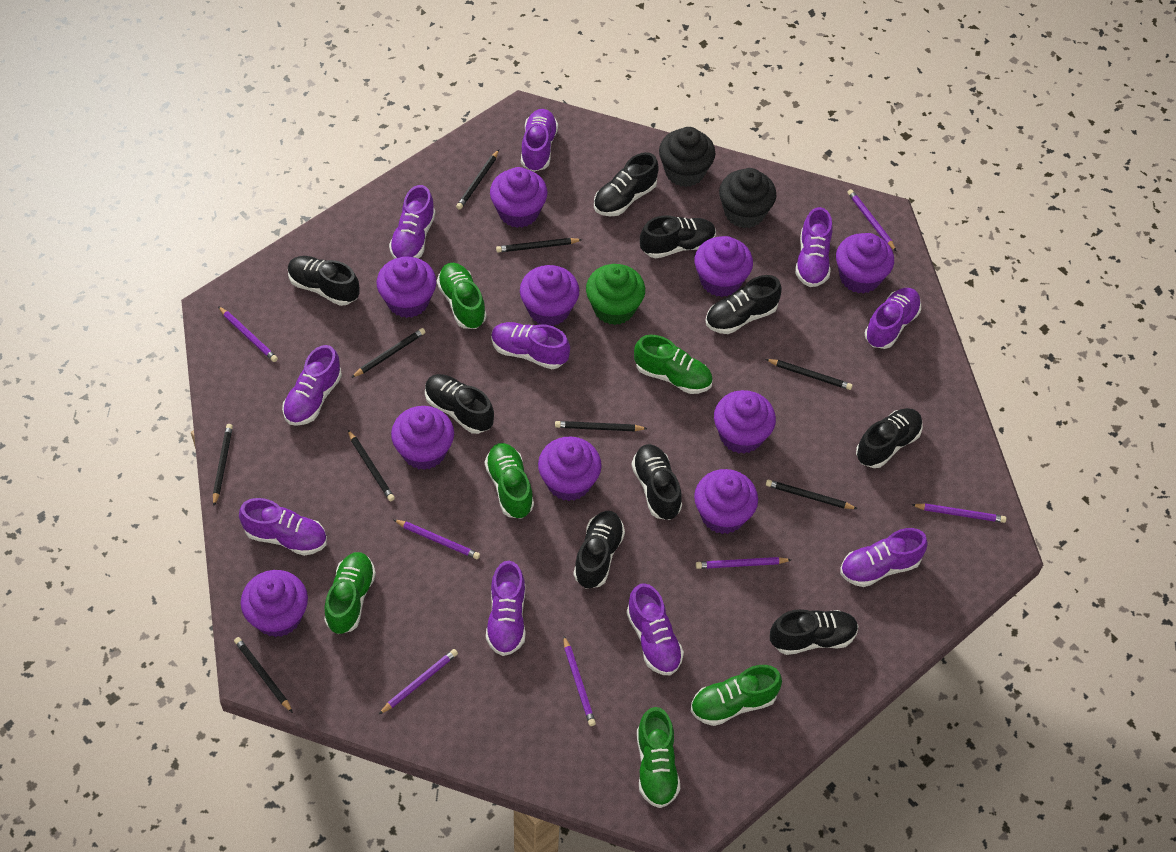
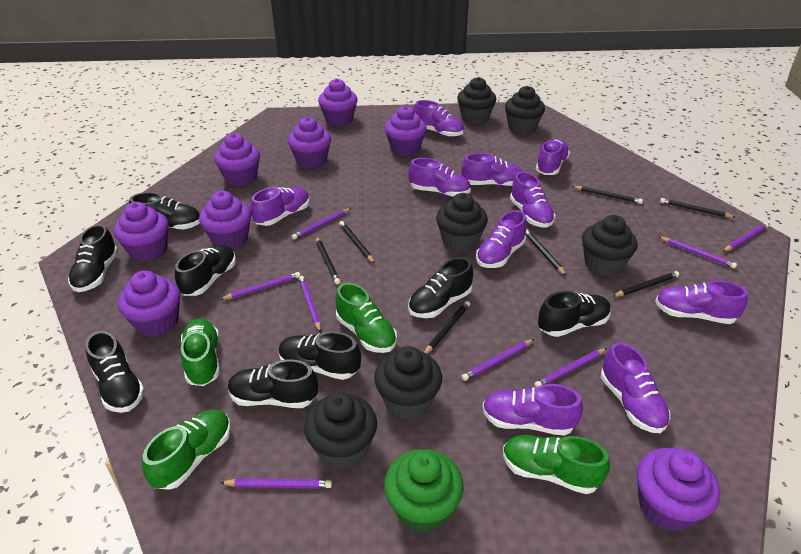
black cupcake: 2 -> 6
black pencil: 9 -> 7
black shoe: 9 -> 8
green shoe: 6 -> 4
purple cupcake: 10 -> 8
purple pencil: 7 -> 8

